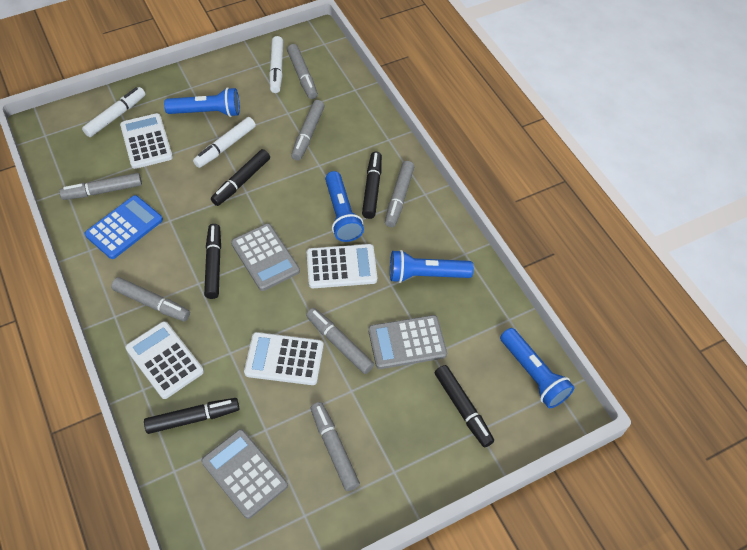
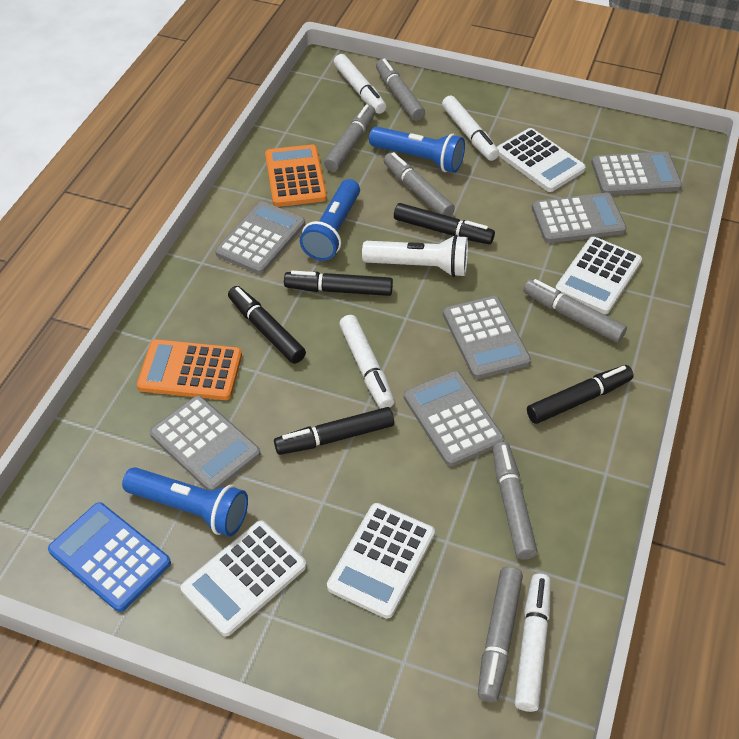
blue flashlight: 4 -> 3
grey calculator: 3 -> 6
grey marker: 7 -> 6
orange calculator: 0 -> 2
white flashlight: 0 -> 1
white marker: 3 -> 4

